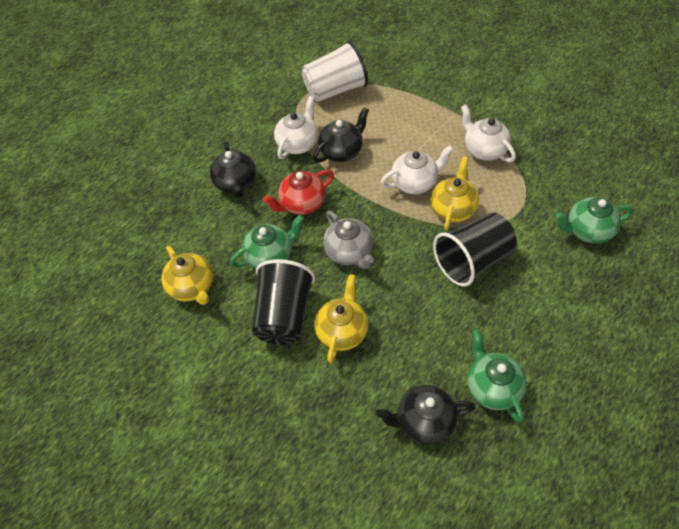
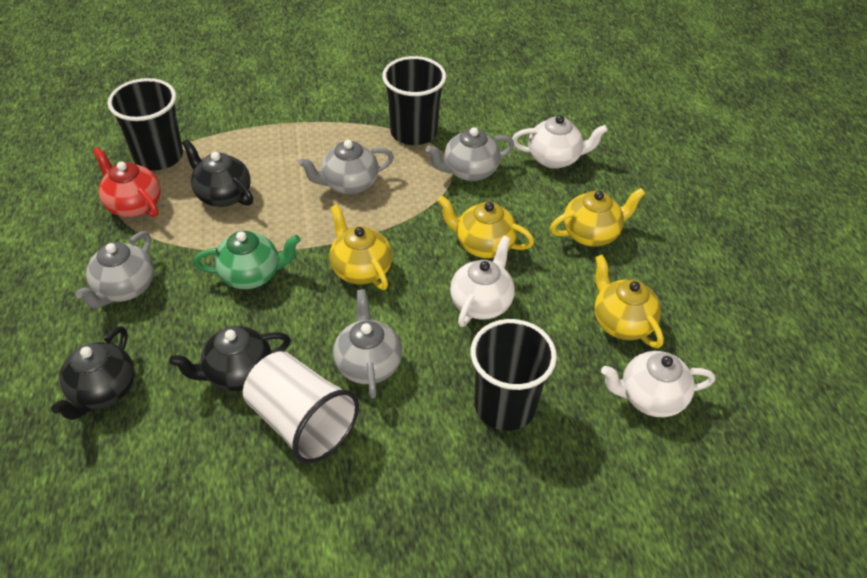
black cup: 2 -> 3
green teapot: 3 -> 1
grey teapot: 1 -> 4
yellow teapot: 3 -> 4

